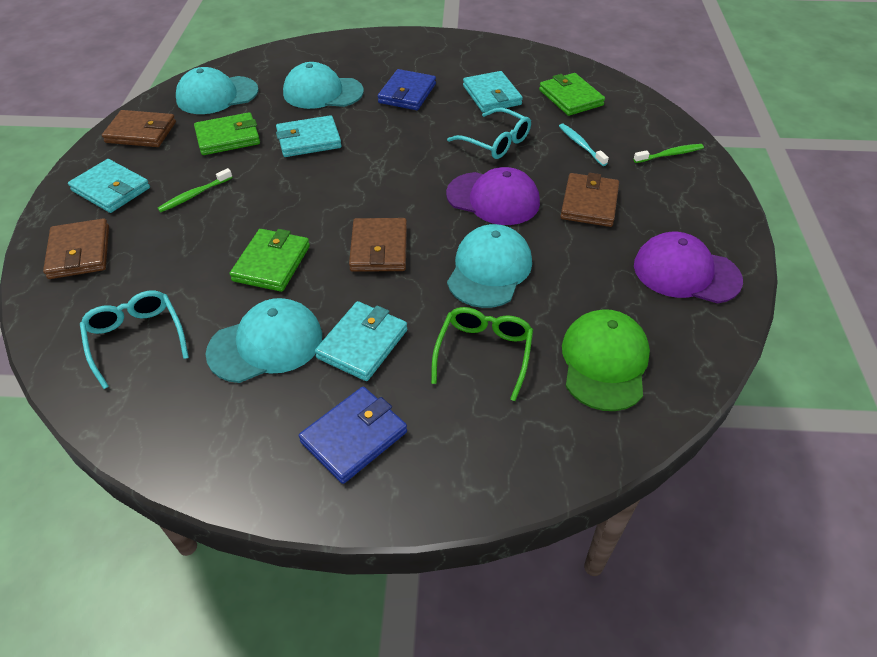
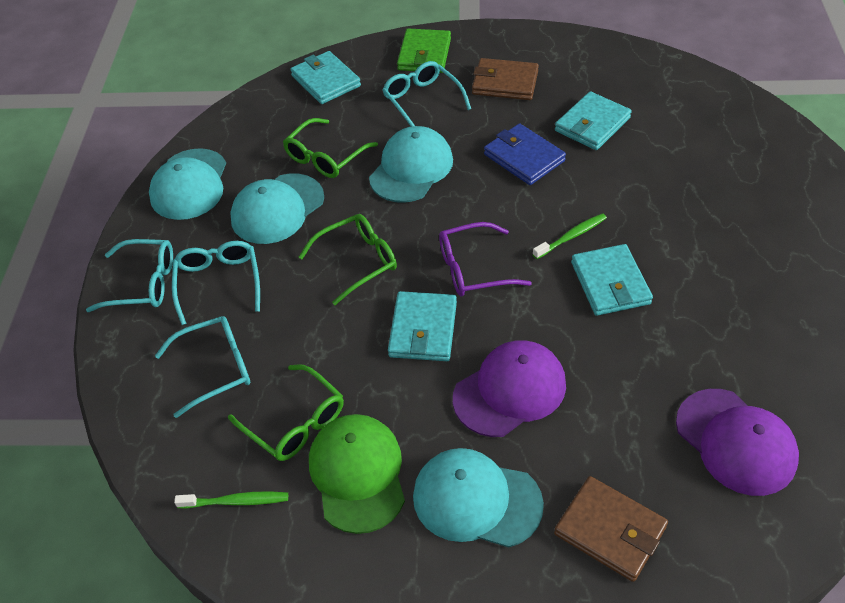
blue wallet: 2 -> 1
brown wallet: 4 -> 2
green glasses: 1 -> 3
green wallet: 3 -> 1
purple glasses: 0 -> 1
turquoise glasses: 2 -> 4
turquoise toothbrush: 1 -> 0

